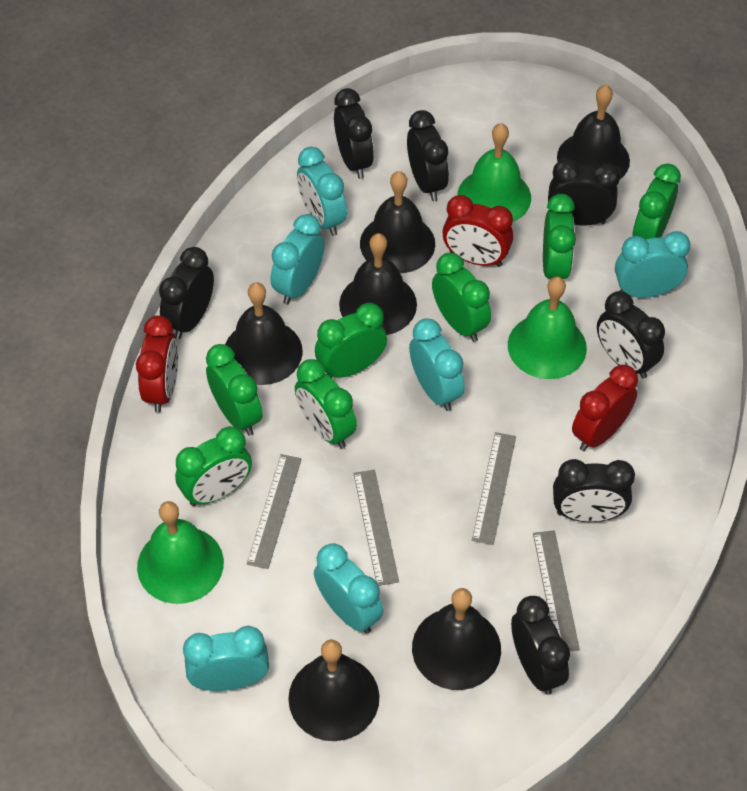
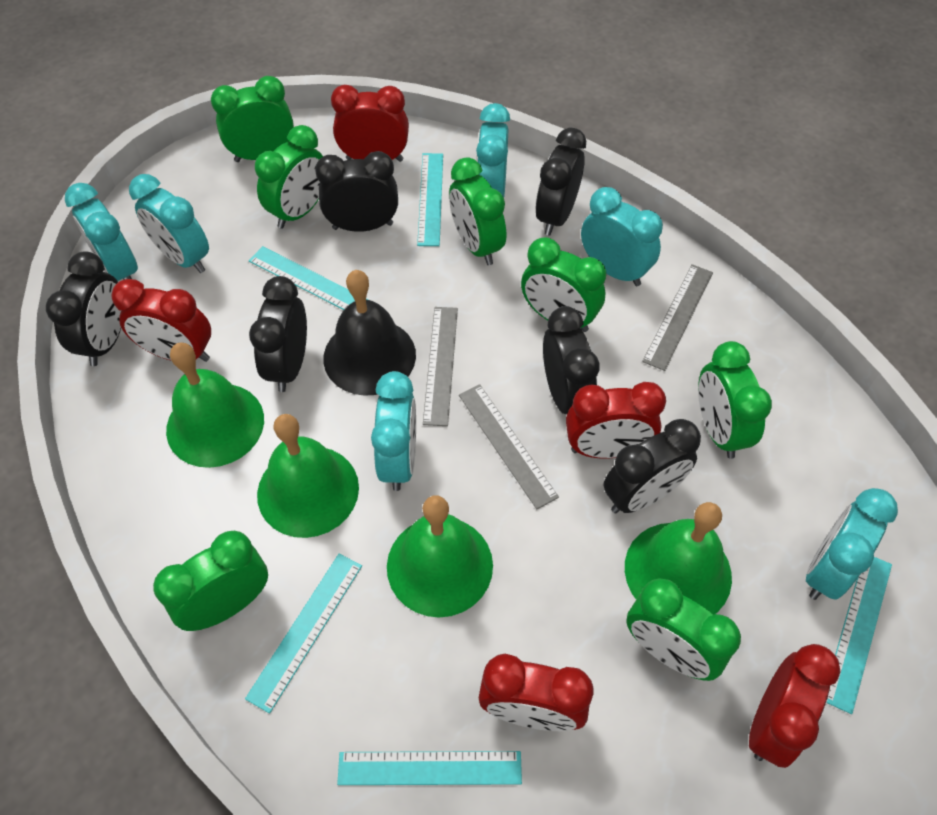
black bell: 6 -> 1
black clock: 7 -> 6
green bell: 3 -> 4
grey ruler: 4 -> 3
red clock: 3 -> 5
turquoise ruler: 0 -> 5

